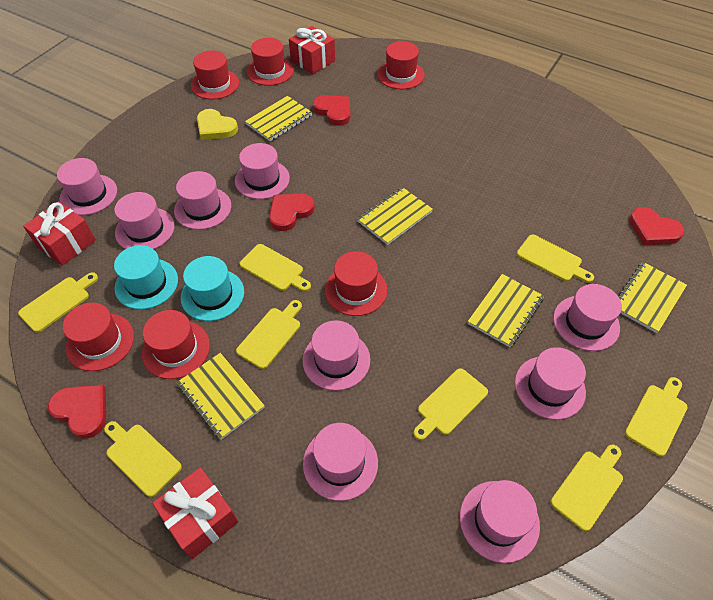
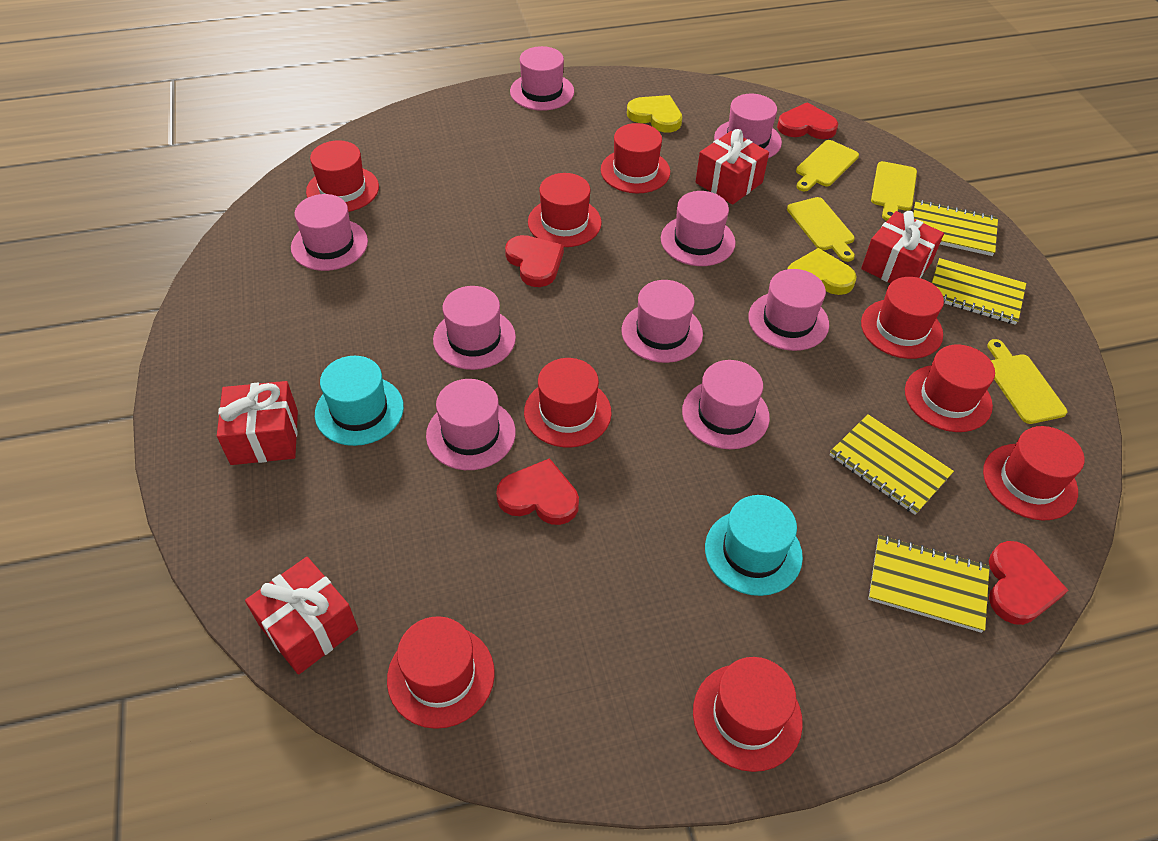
red gift: 3 -> 4
red hat: 6 -> 9
yellow cutting board: 8 -> 4
yellow heart: 1 -> 2
yellow notebook: 5 -> 4

